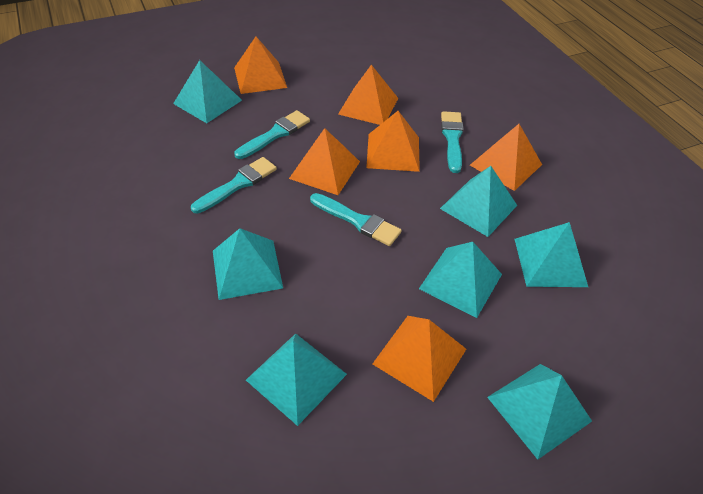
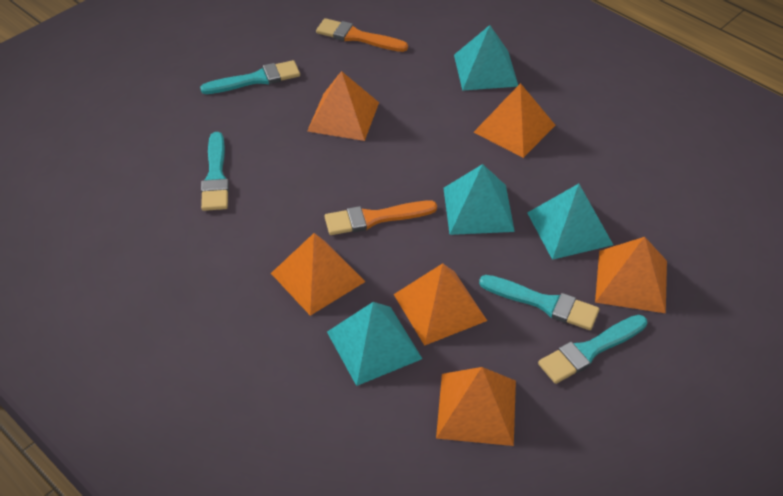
orange brush: 0 -> 2
turquoise pyramid: 7 -> 4

